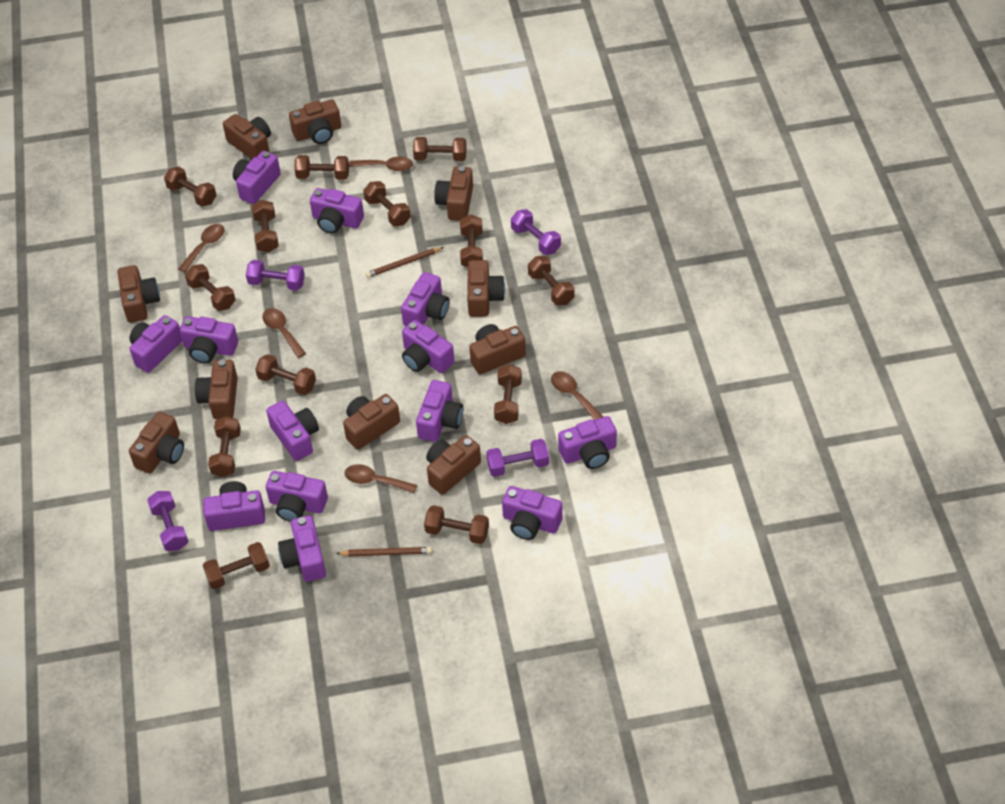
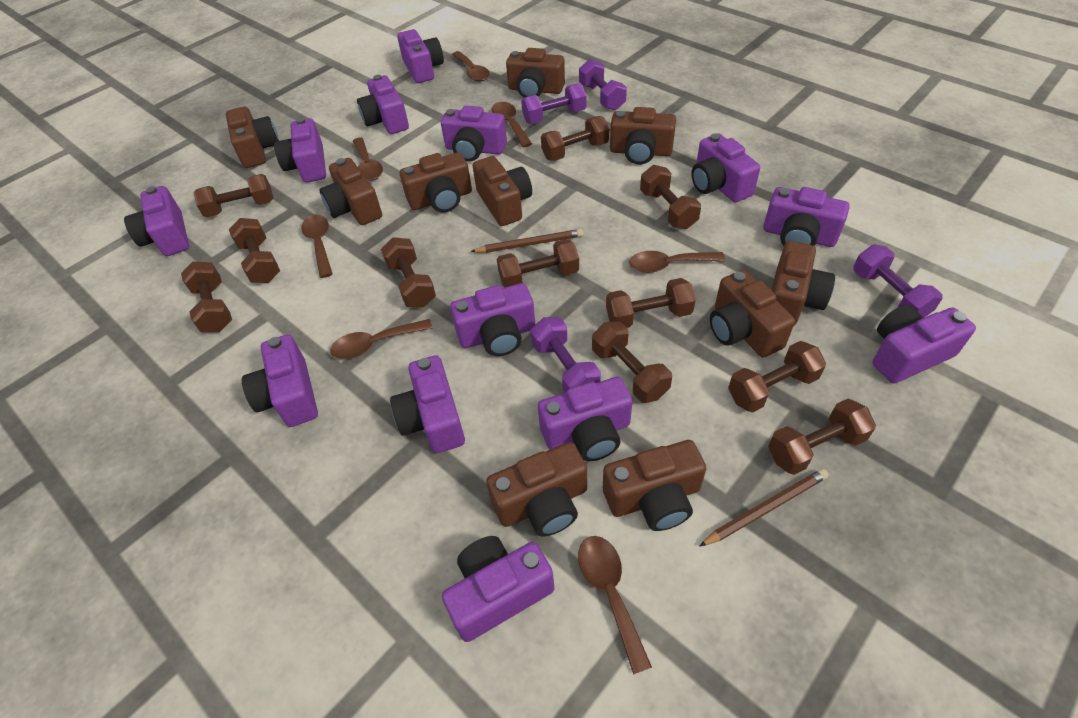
brown dumbbell: 13 -> 11
brown spoon: 5 -> 7

